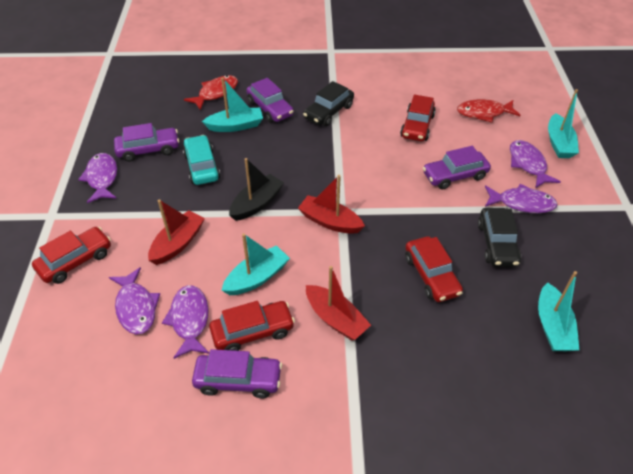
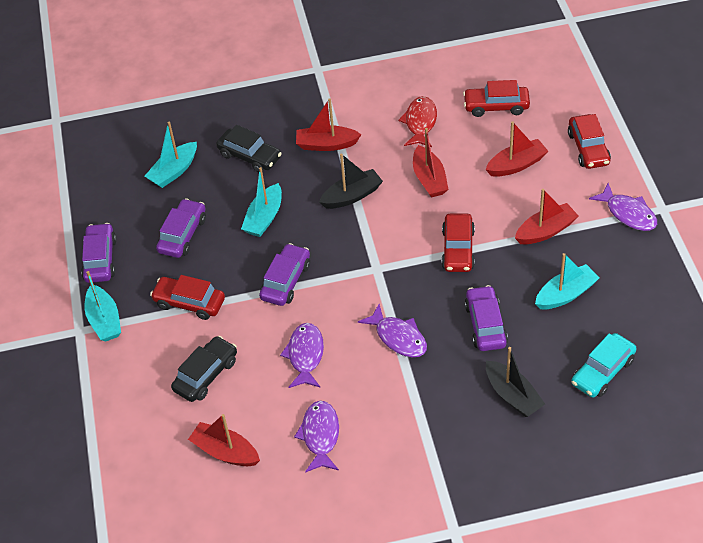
black boat: 1 -> 2
purple fish: 5 -> 4
red boat: 3 -> 5
red fish: 2 -> 1

